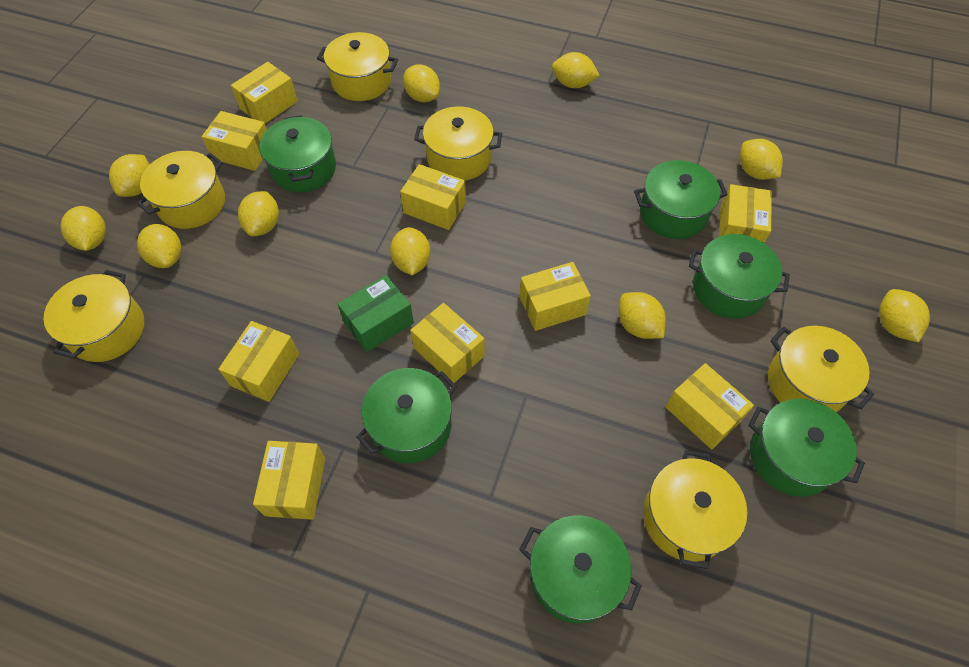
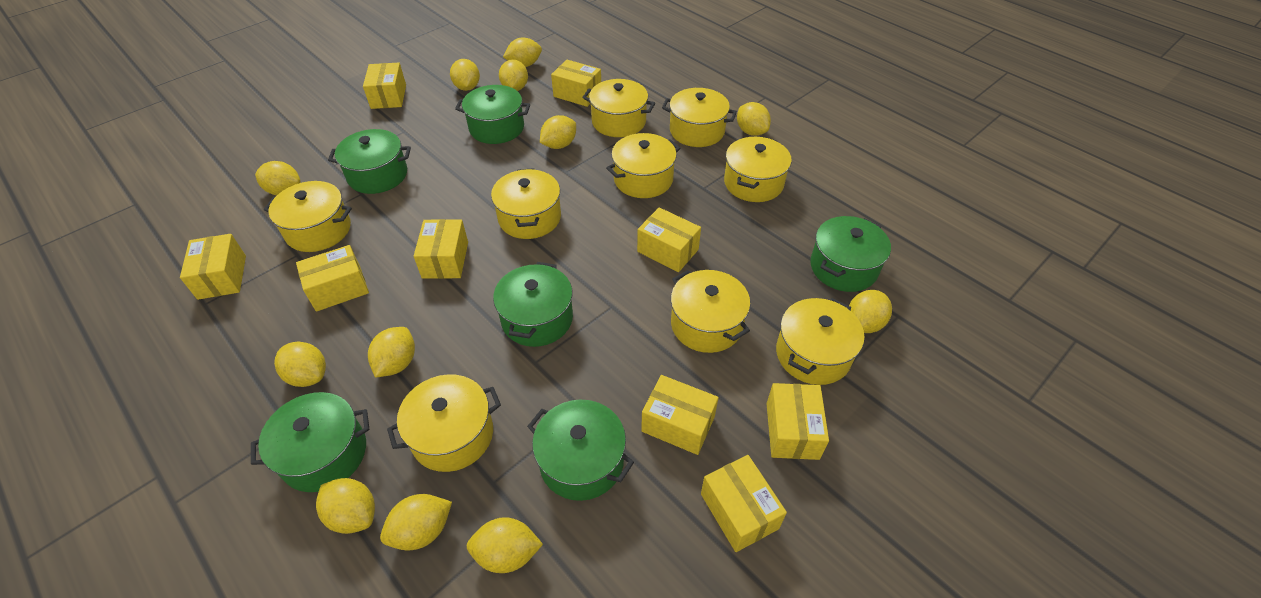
green box: 1 -> 0
yellow lemon: 10 -> 12
yellow pot: 6 -> 9

